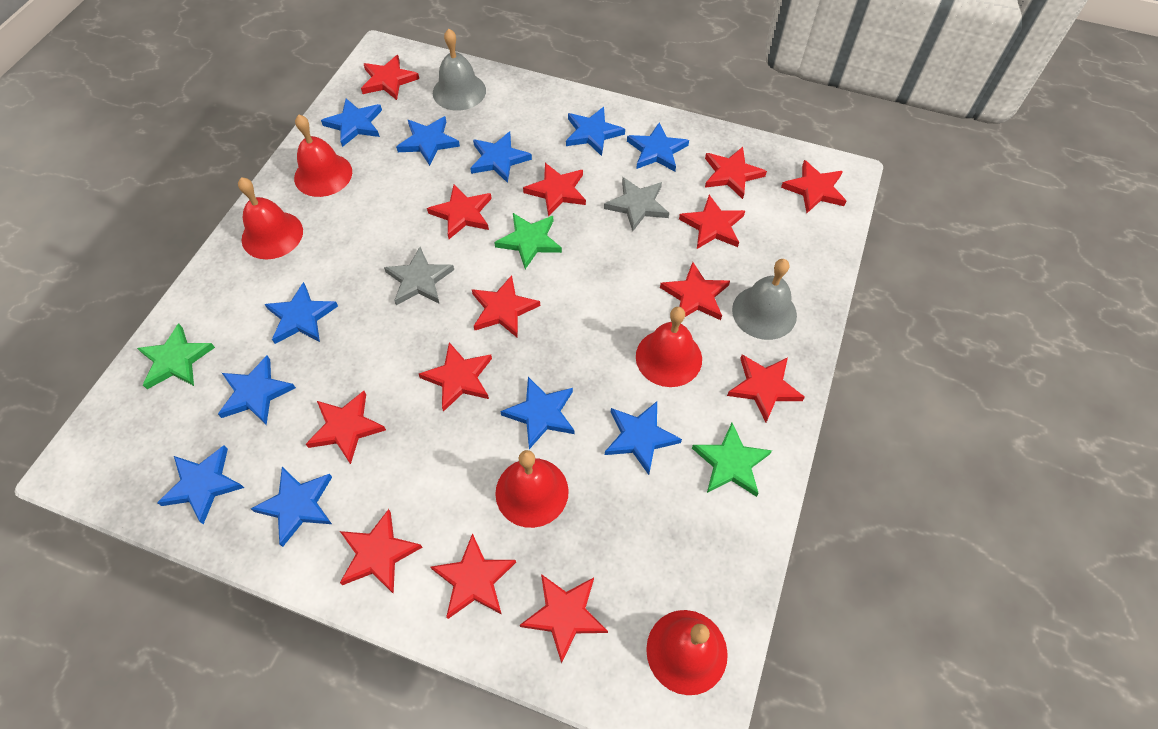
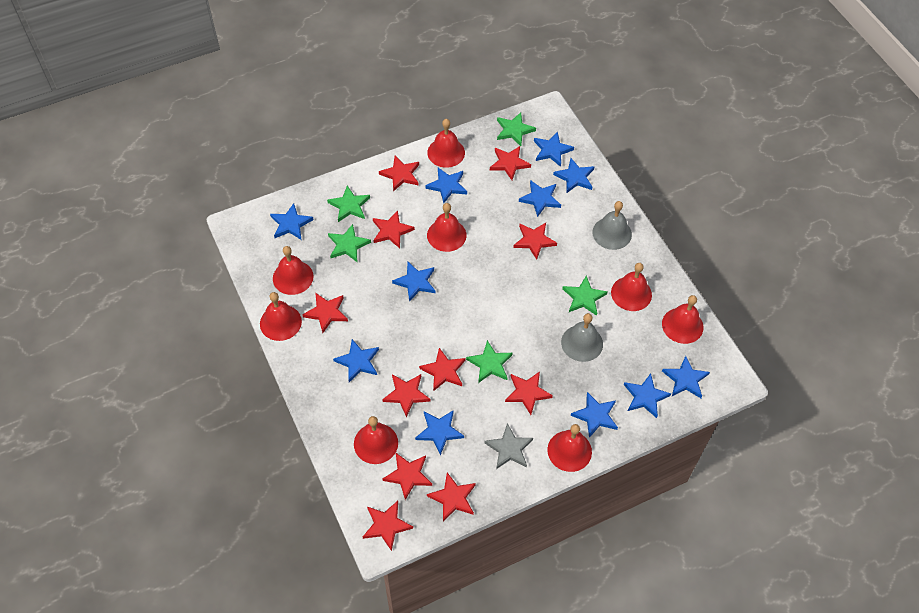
green star: 3 -> 5
grey star: 2 -> 1
red bell: 5 -> 8
red star: 14 -> 11

